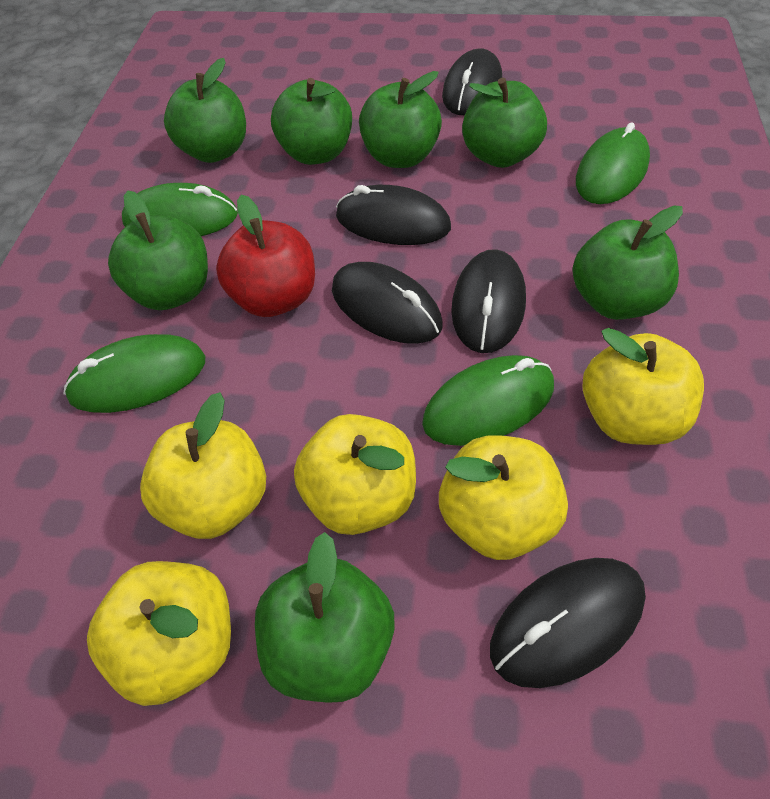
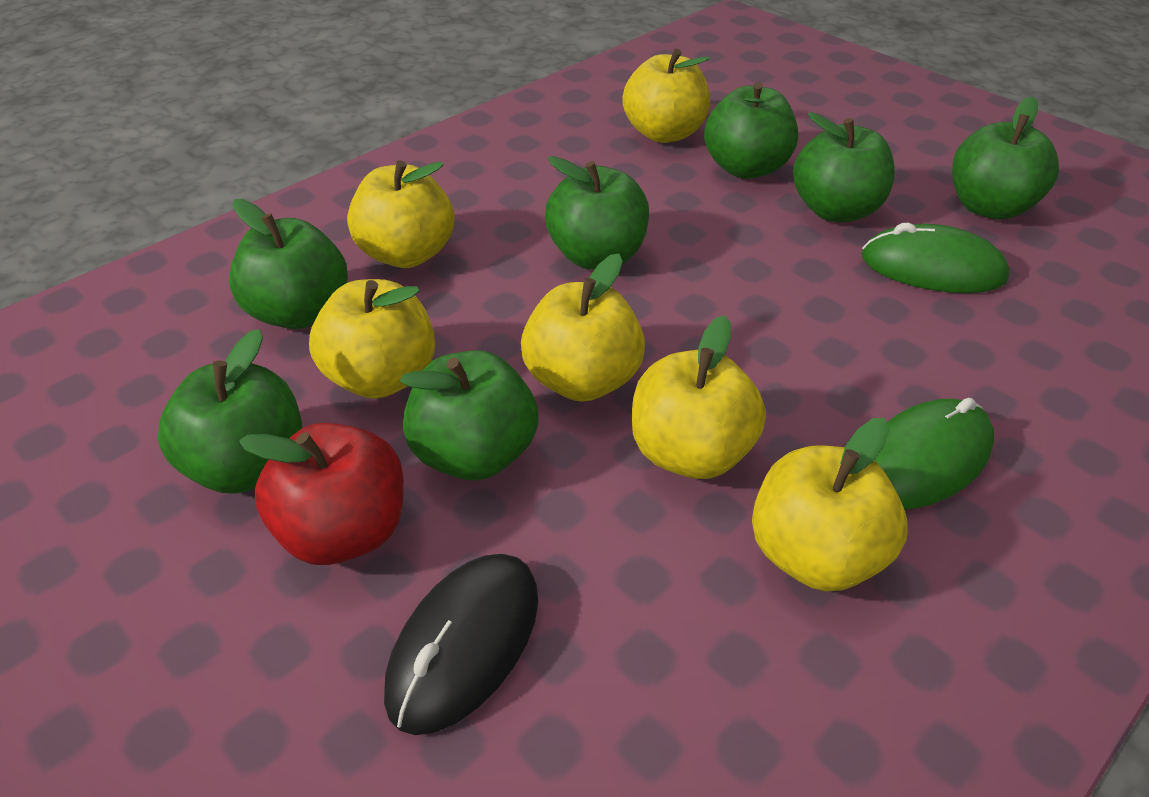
black mouse: 5 -> 1
green mouse: 4 -> 2
yellow apple: 5 -> 6

